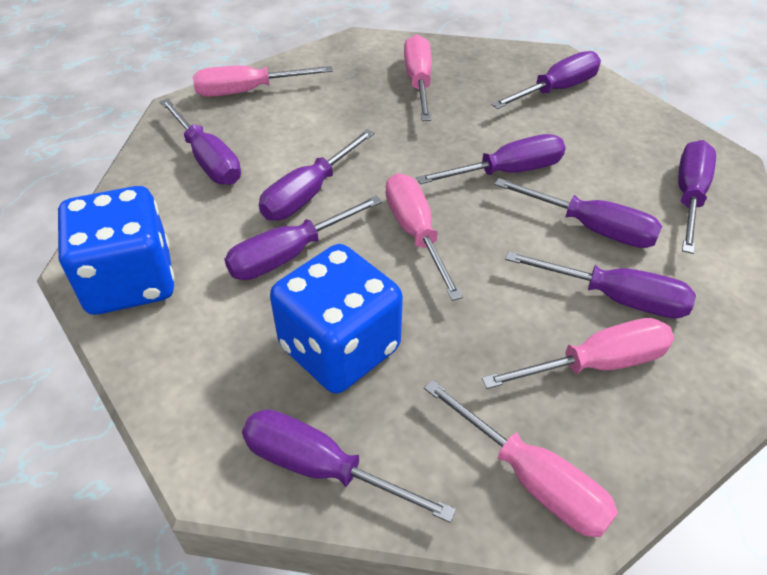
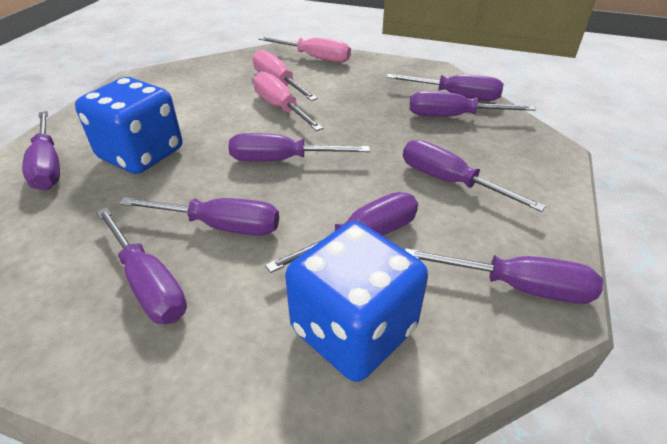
pink screwdriver: 5 -> 3

